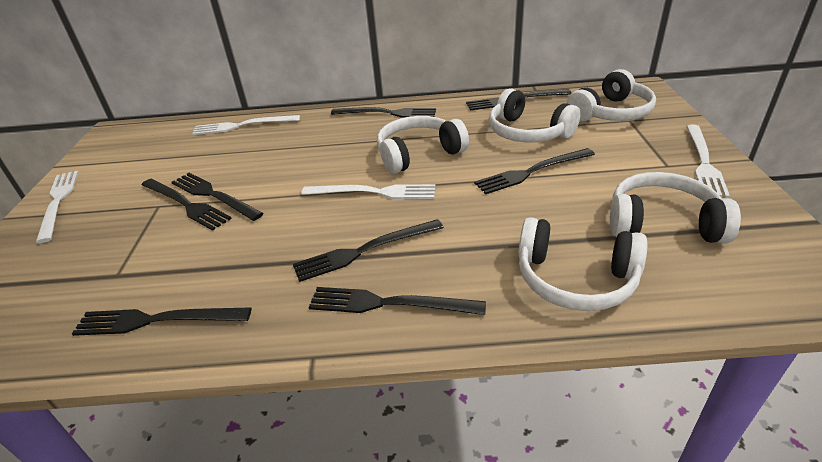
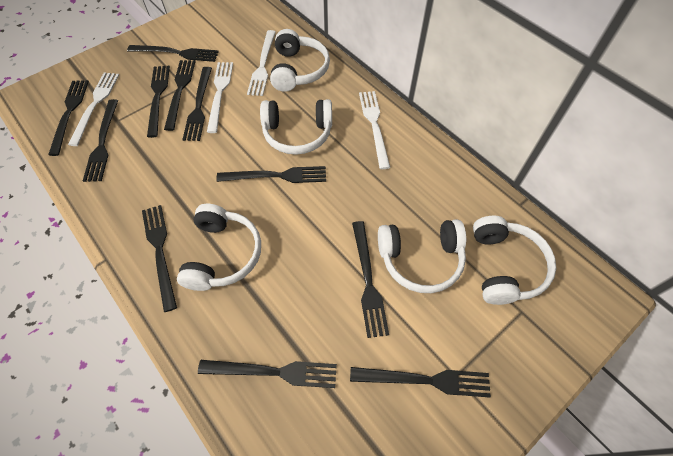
black fork: 8 -> 11

